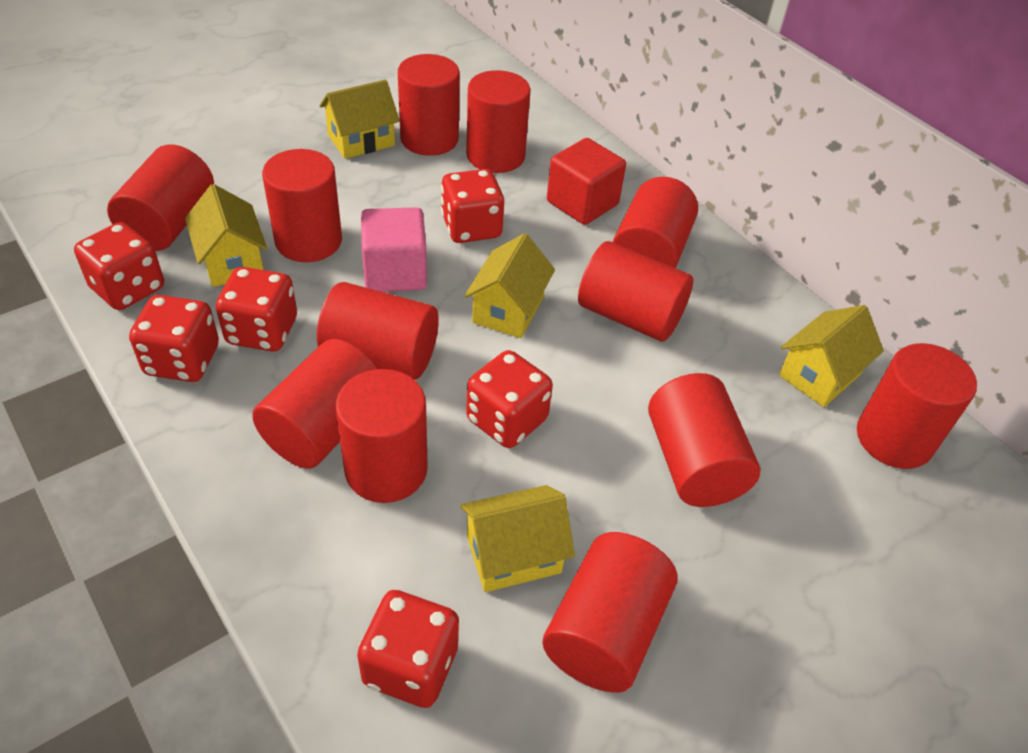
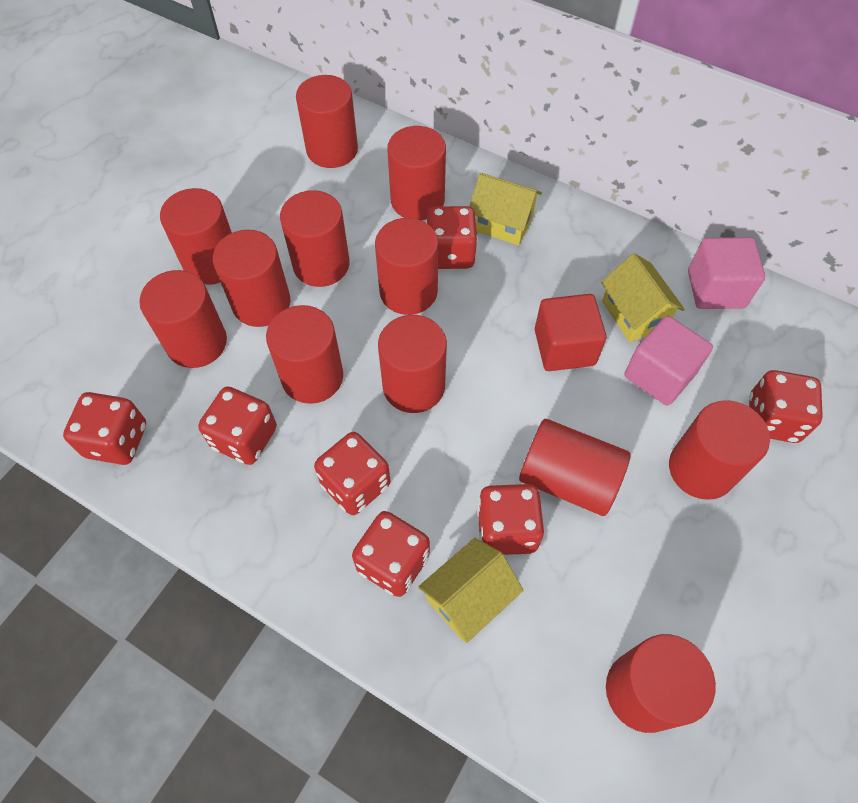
pink cube: 1 -> 2
red dice: 6 -> 7
yellow house: 5 -> 3

